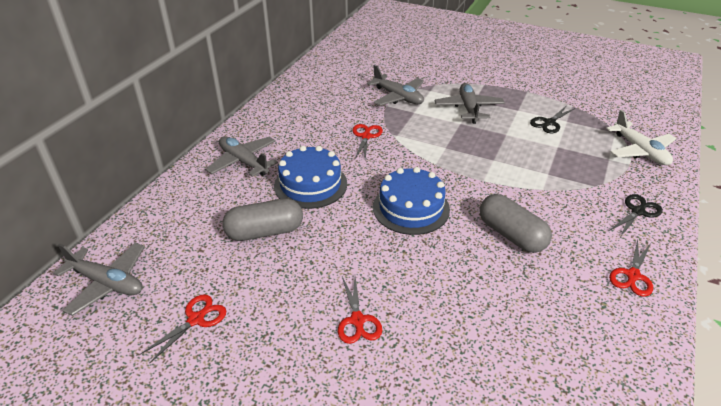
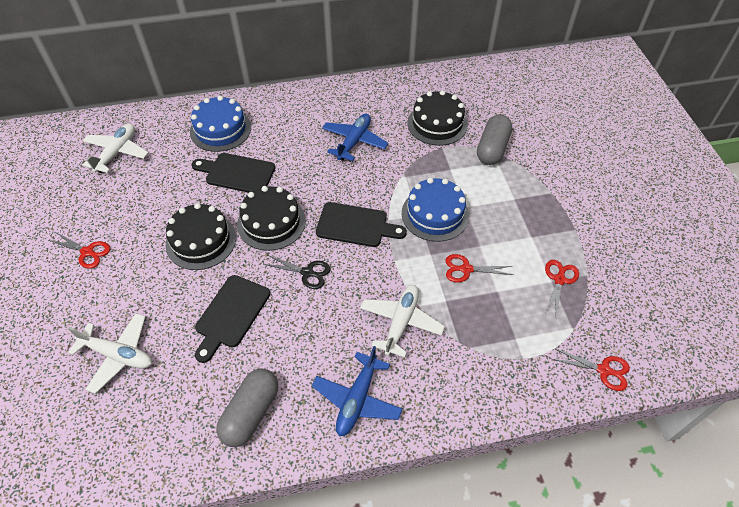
black cake: 0 -> 3
black cutting board: 0 -> 3
black scissors: 2 -> 1
blue plane: 0 -> 2
grey plane: 4 -> 0
white plane: 1 -> 3

